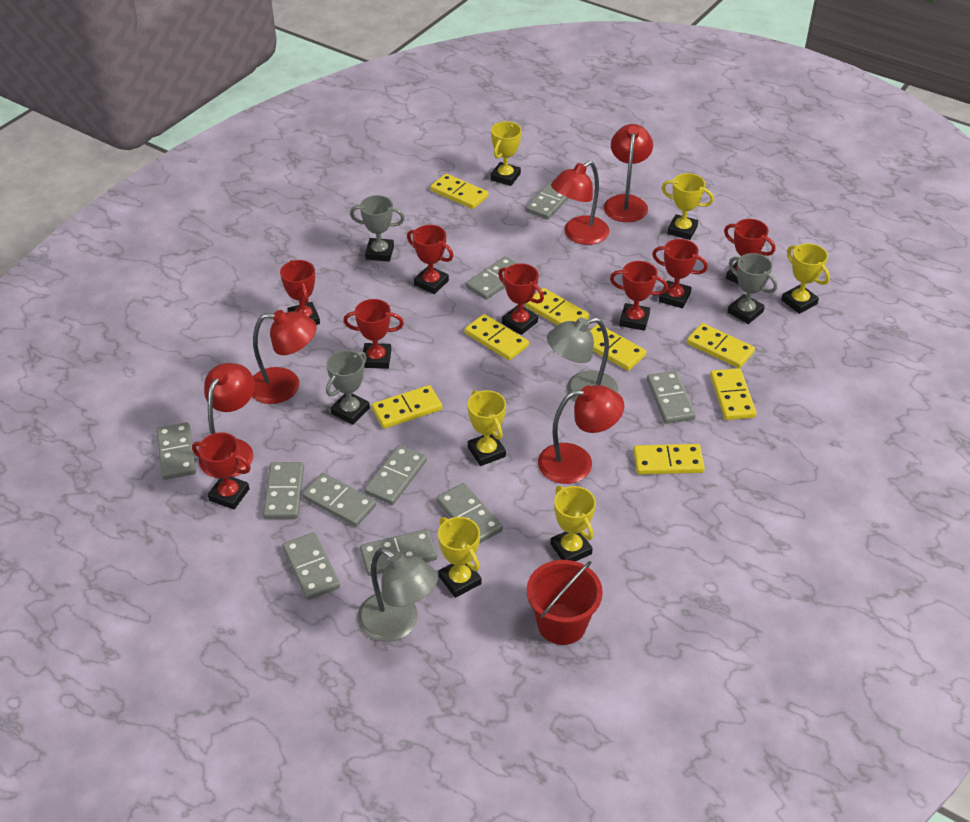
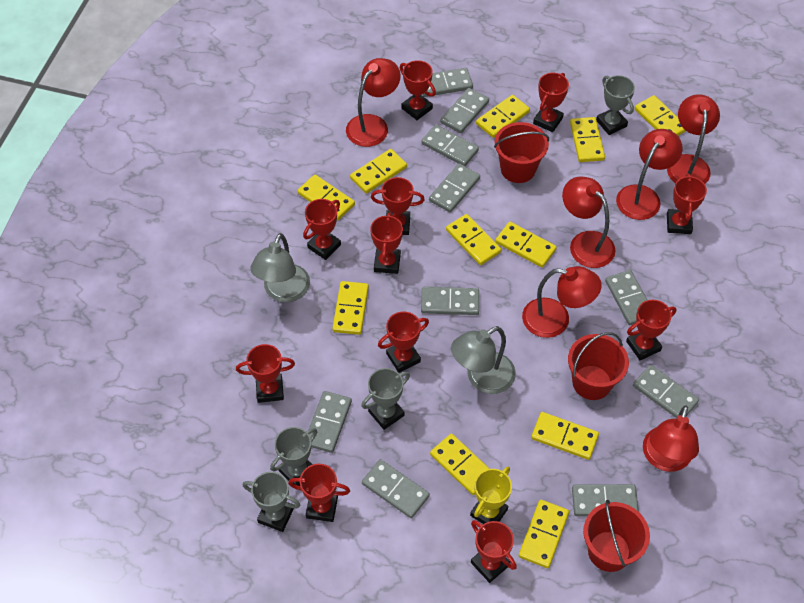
grey trophy: 3 -> 4
red bucket: 1 -> 3
red lamp: 5 -> 6
red trophy: 8 -> 11
yellow domino: 8 -> 11
yellow trophy: 6 -> 1

